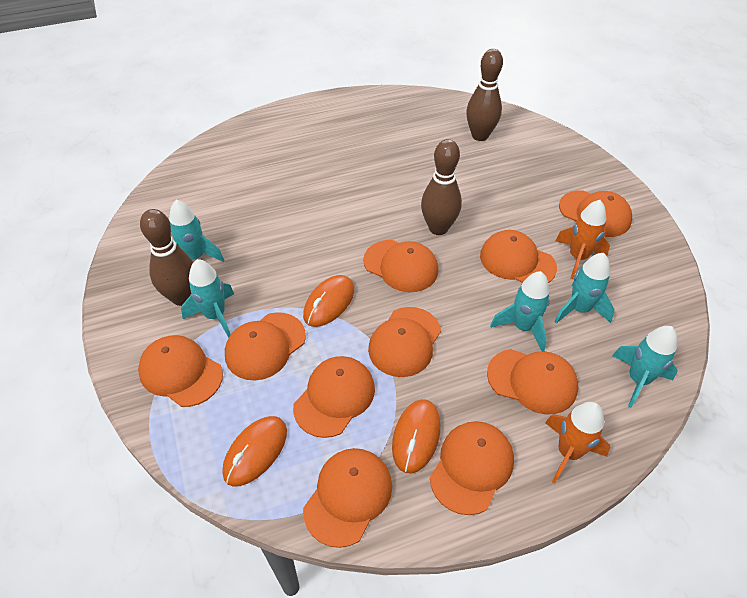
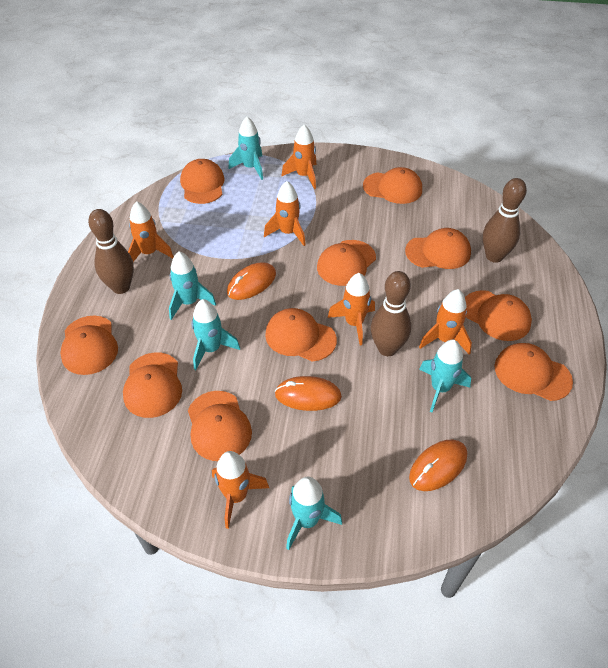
orange rocket: 2 -> 6

